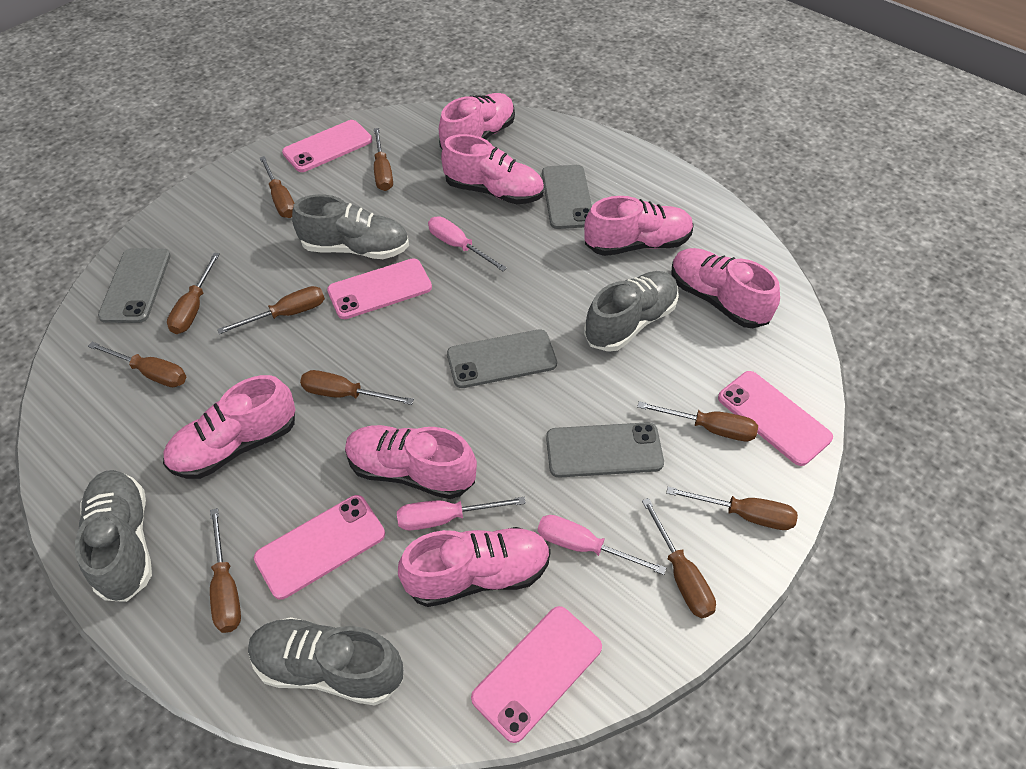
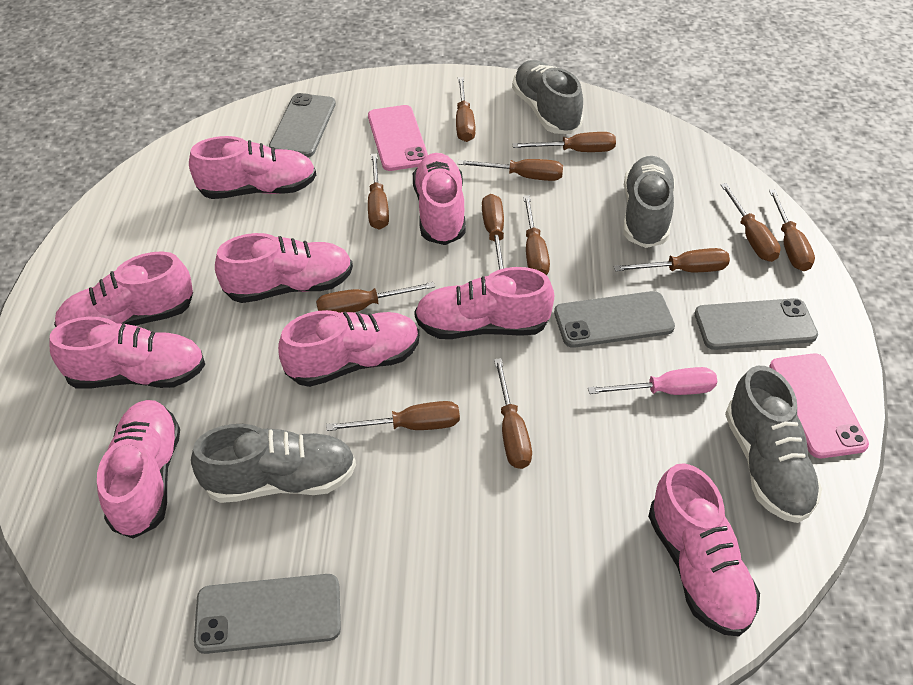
brown screwdriver: 10 -> 12
pink phone: 5 -> 2
pink screwdriver: 3 -> 1
pink shoe: 7 -> 9

